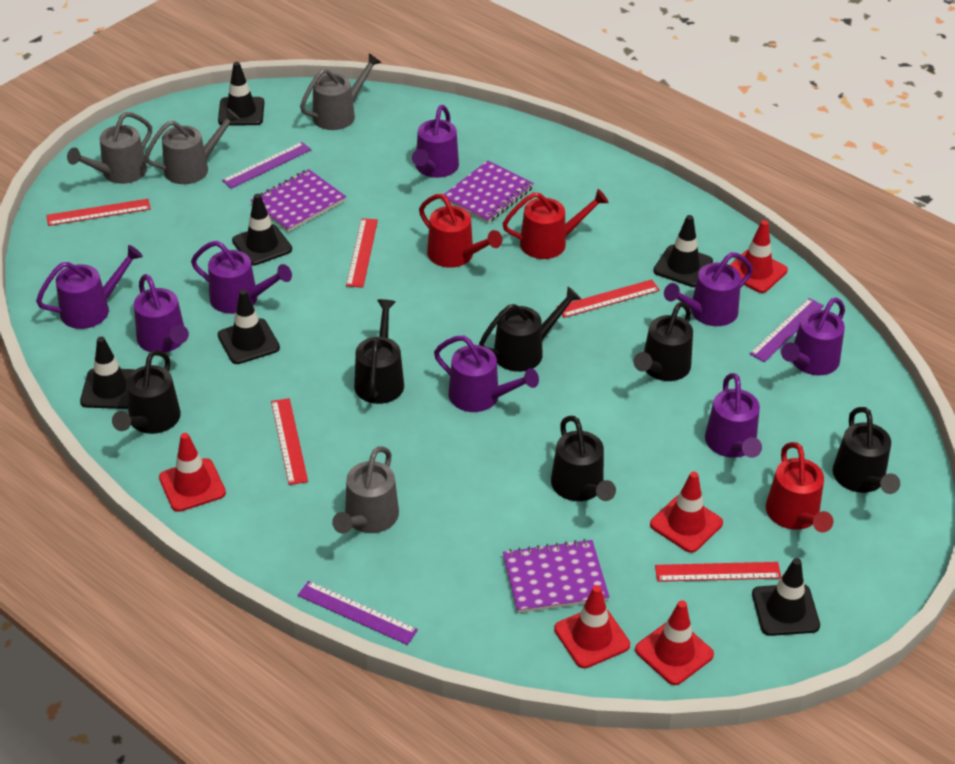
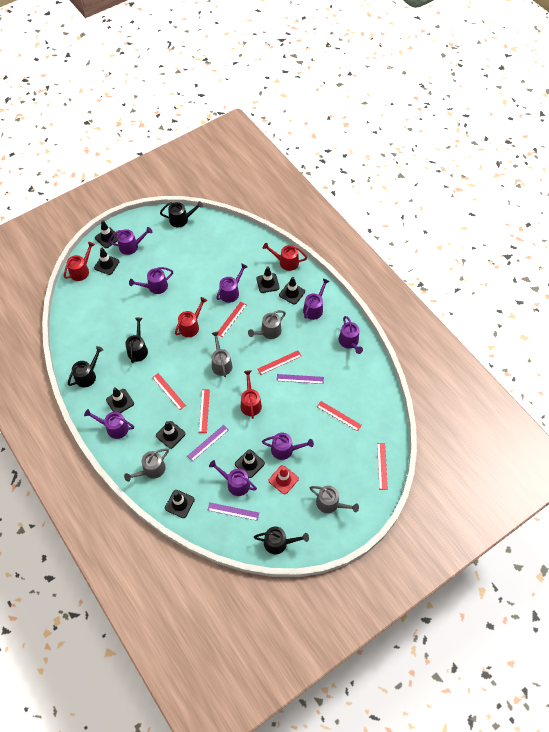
black traffic cone: 6 -> 8
black watering can: 6 -> 4
purple notebook: 3 -> 0
red ruler: 5 -> 6
red traffic cone: 5 -> 1
red watering can: 3 -> 4

